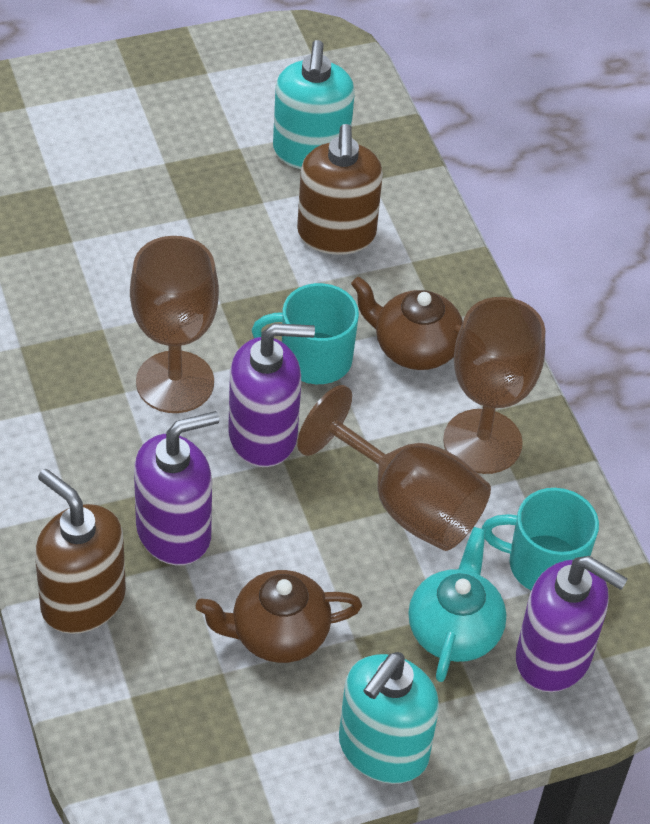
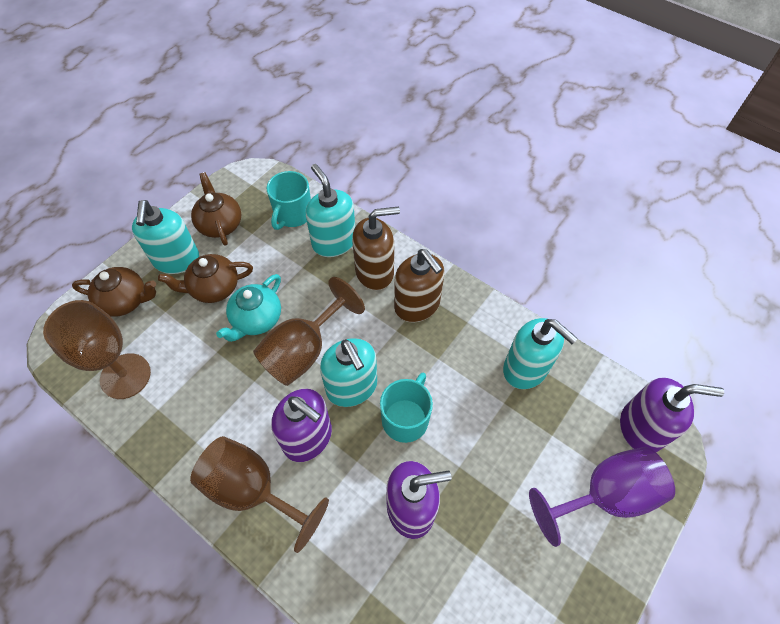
brown teapot: 2 -> 3
purple goblet: 0 -> 1
turquoise soap dispenser: 2 -> 4

